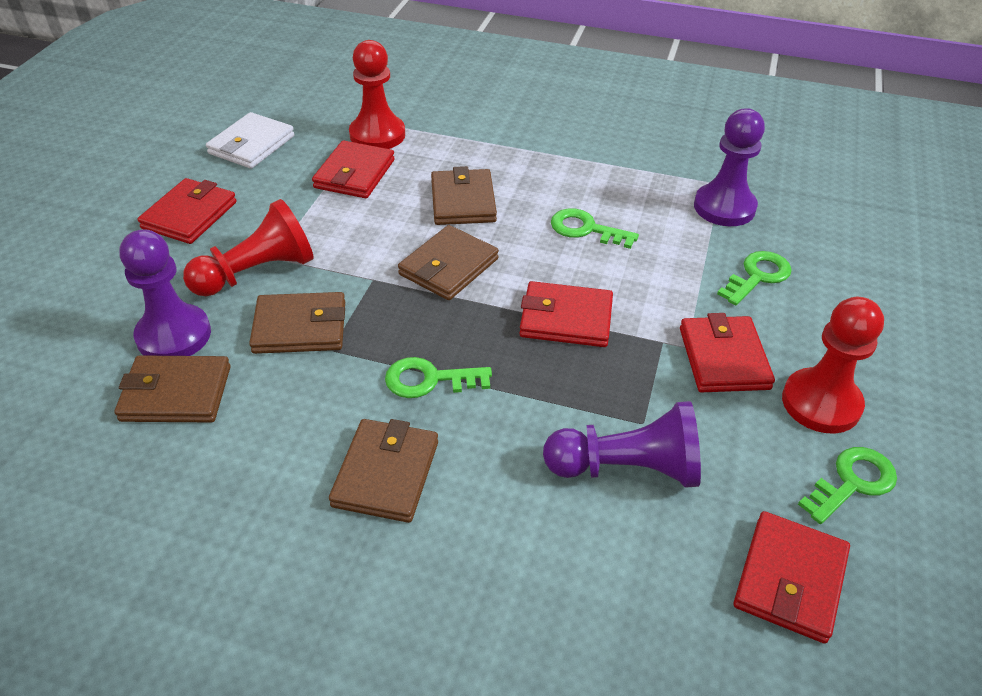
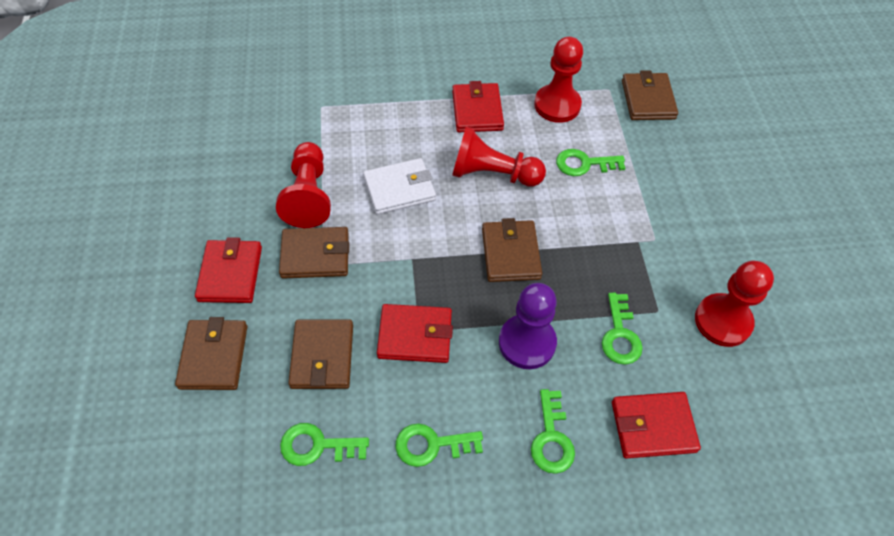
green key: 4 -> 5
purple pawn: 3 -> 1
red pawn: 3 -> 4
red wallet: 5 -> 4

